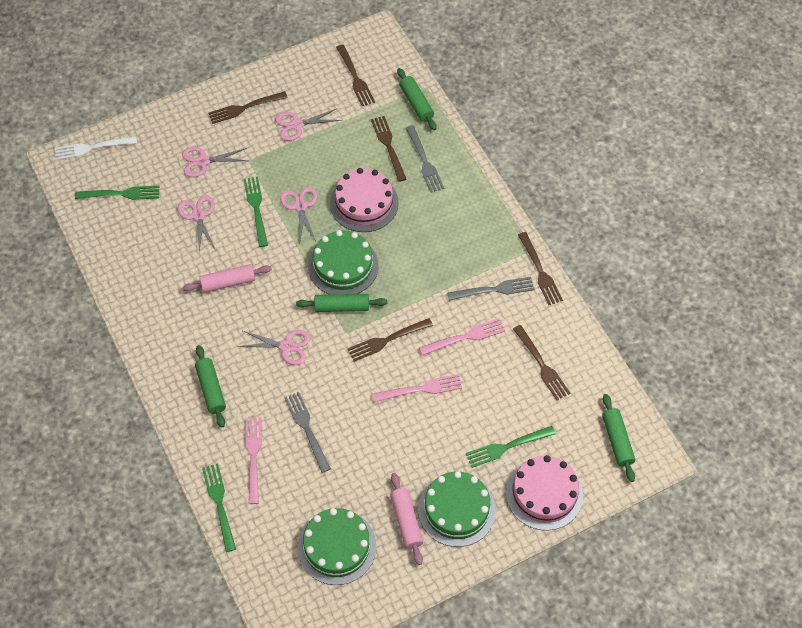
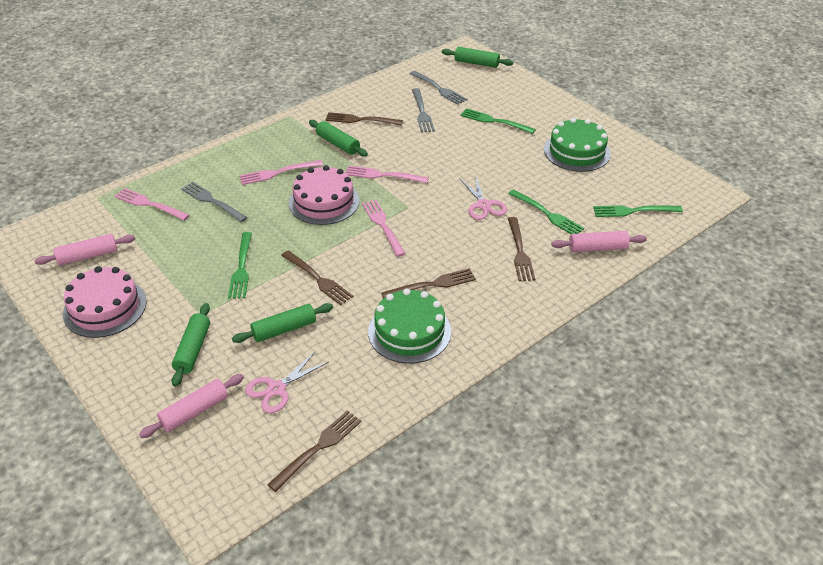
brown fork: 6 -> 5
green cake: 3 -> 2
pink fork: 3 -> 4
pink rolling pin: 2 -> 3
pink scissors: 5 -> 2
white fork: 1 -> 0

